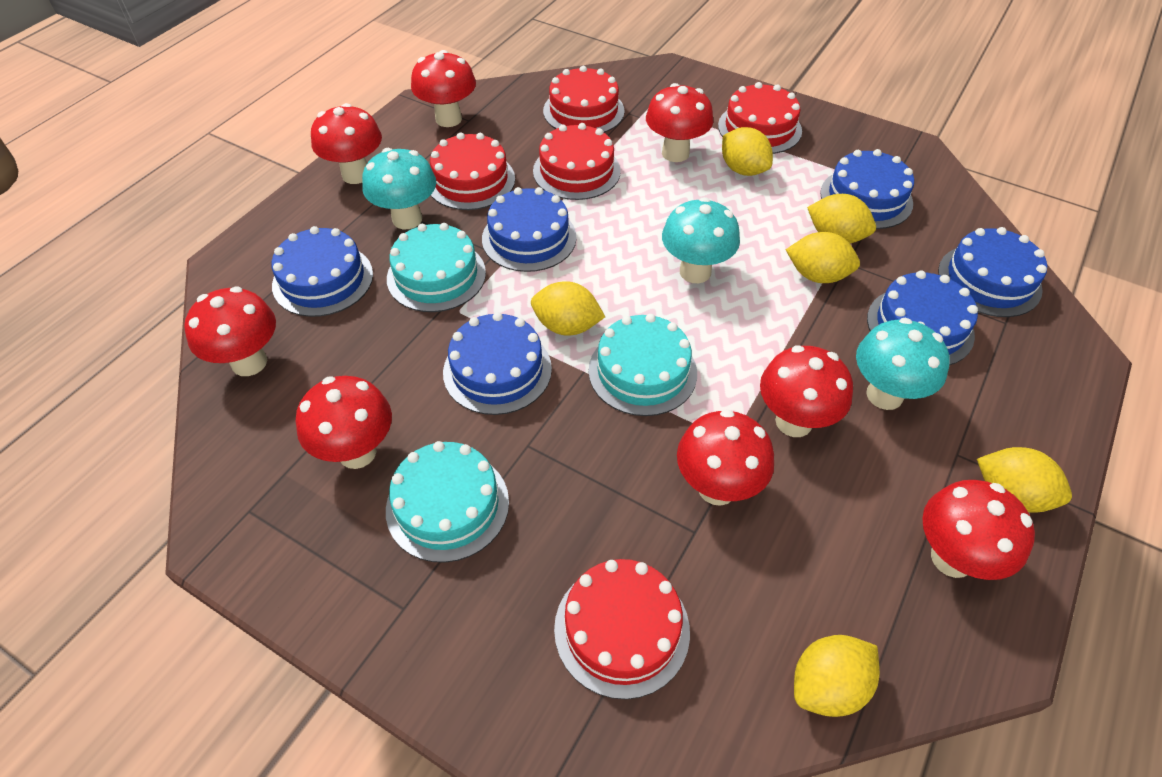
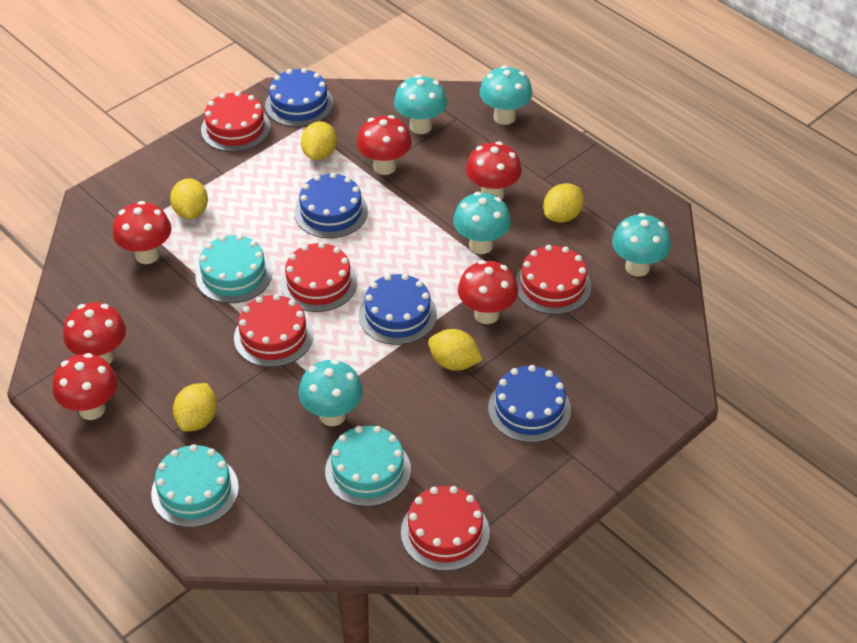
blue cake: 6 -> 4
red mushroom: 8 -> 6
turquoise mushroom: 3 -> 5
yellow lemon: 6 -> 5

